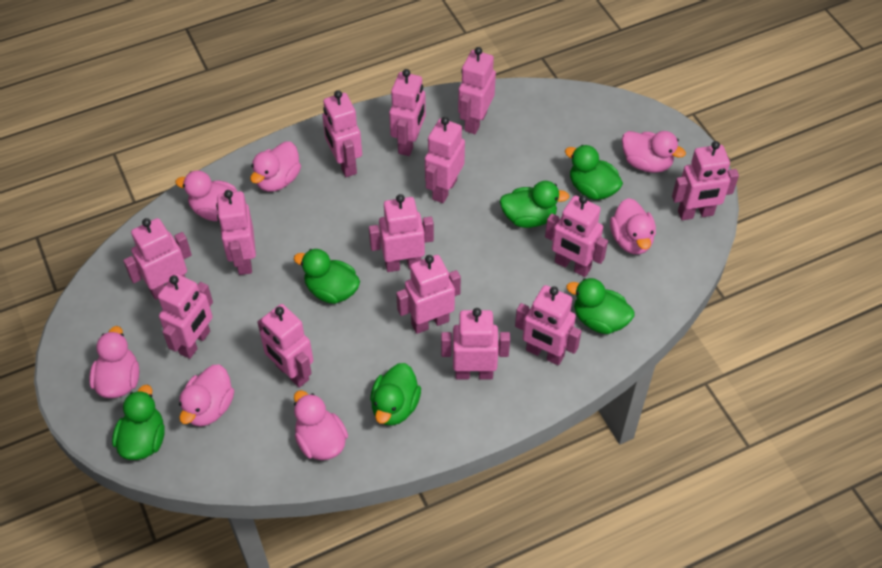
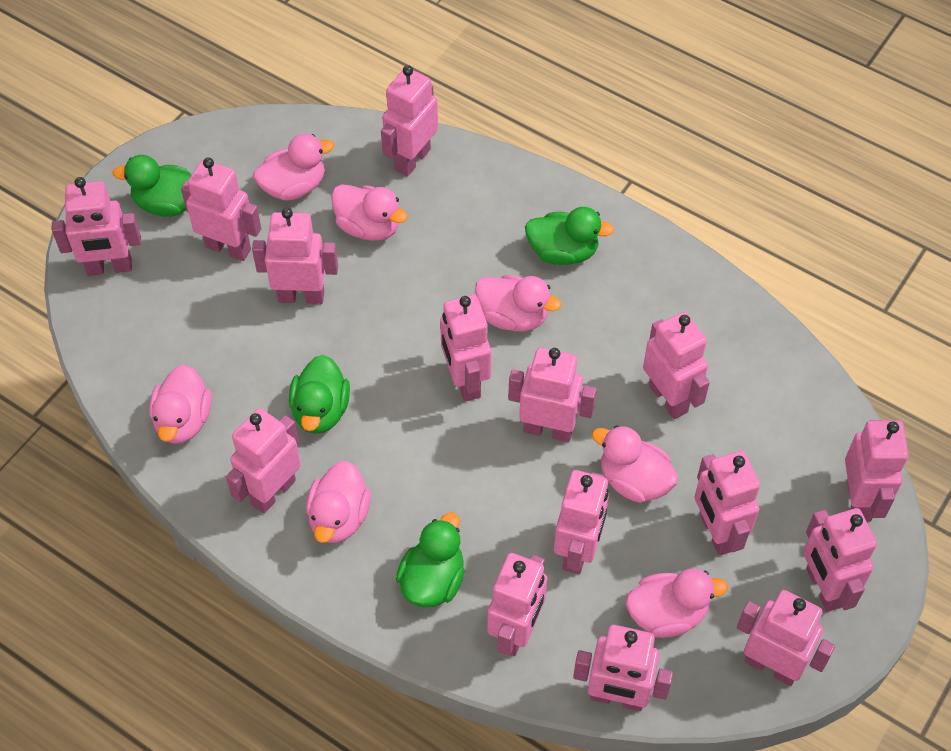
green duck: 6 -> 4
pink robot: 14 -> 15

